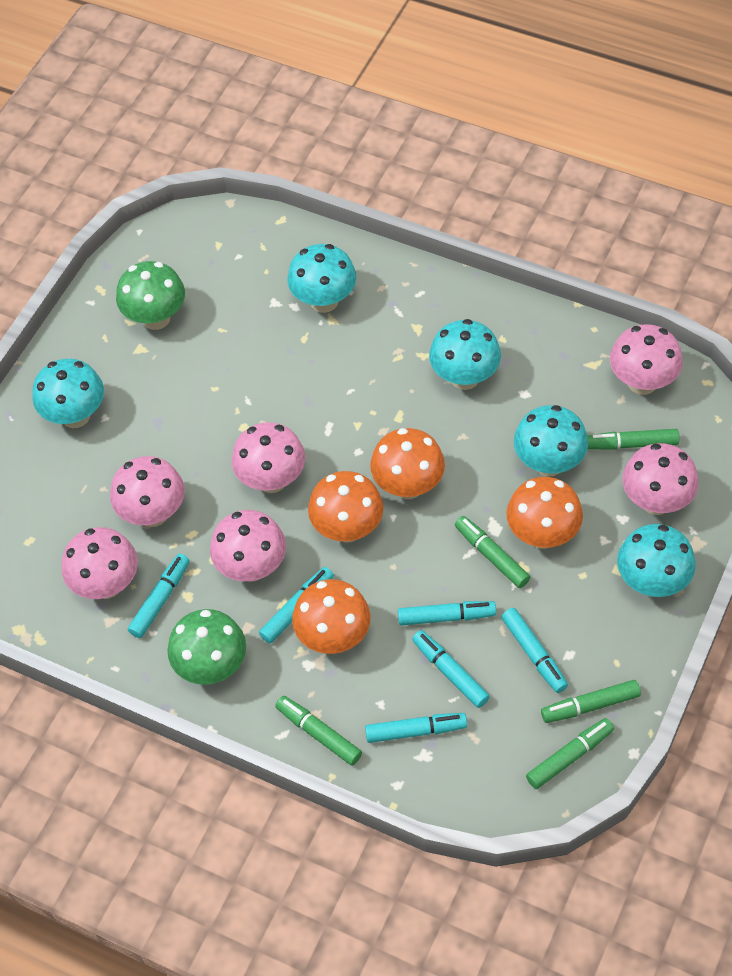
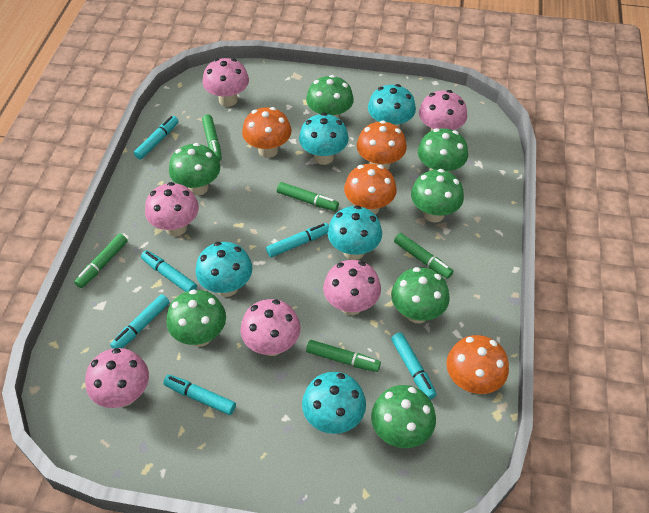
green mushroom: 2 -> 7

